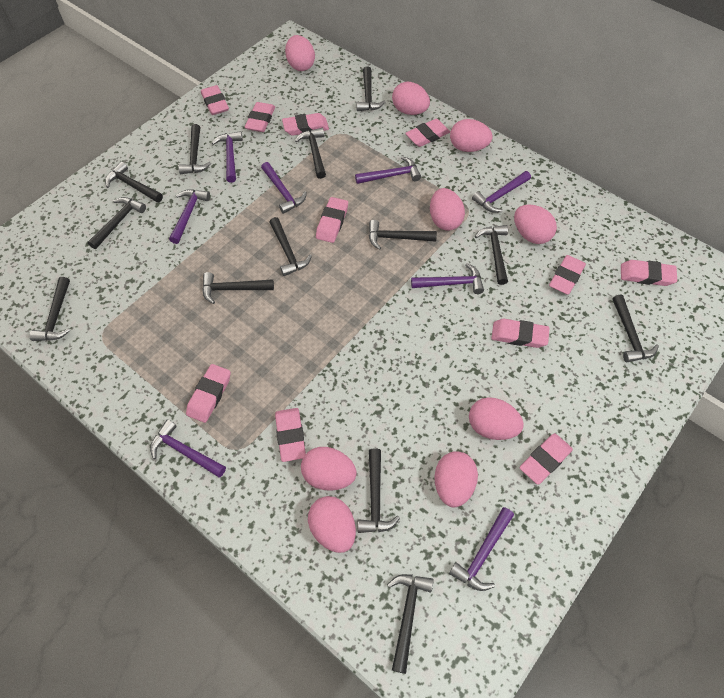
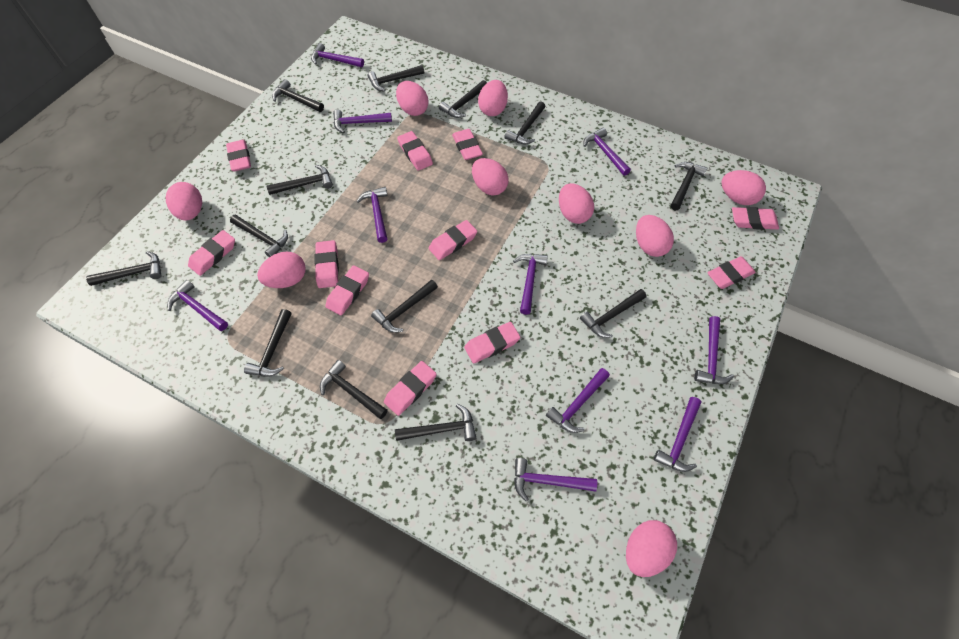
purple hammer: 8 -> 10

